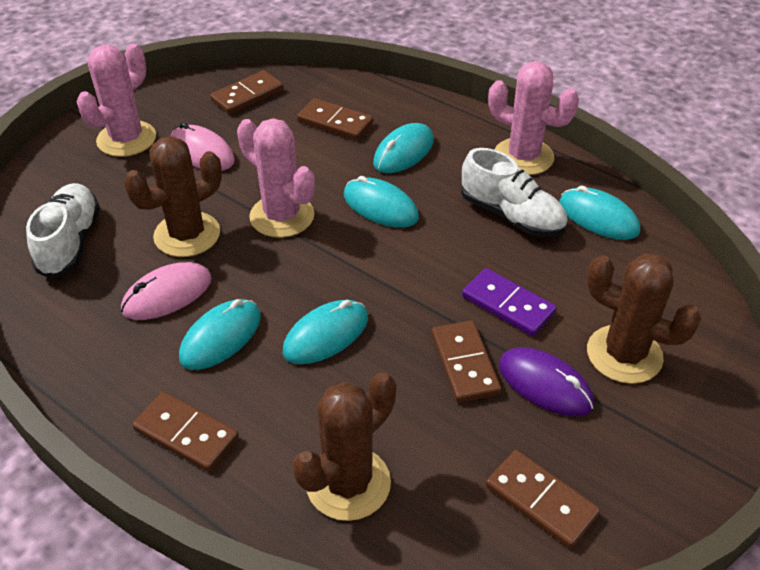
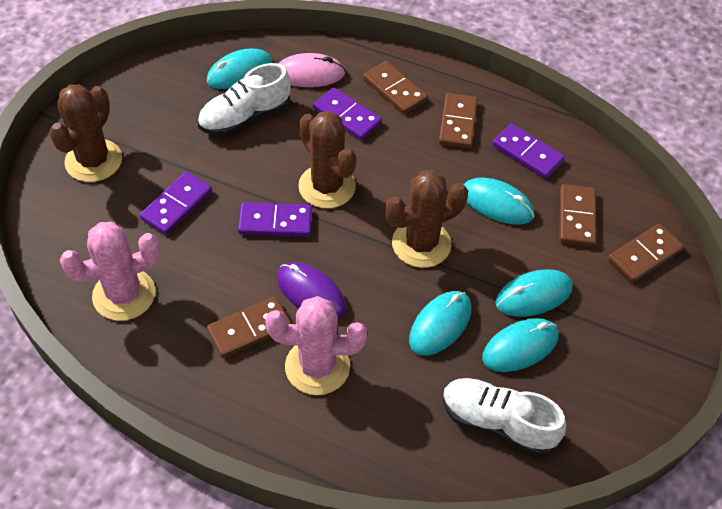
pink cactus: 3 -> 2
pink mouse: 2 -> 1
purple domino: 1 -> 4

